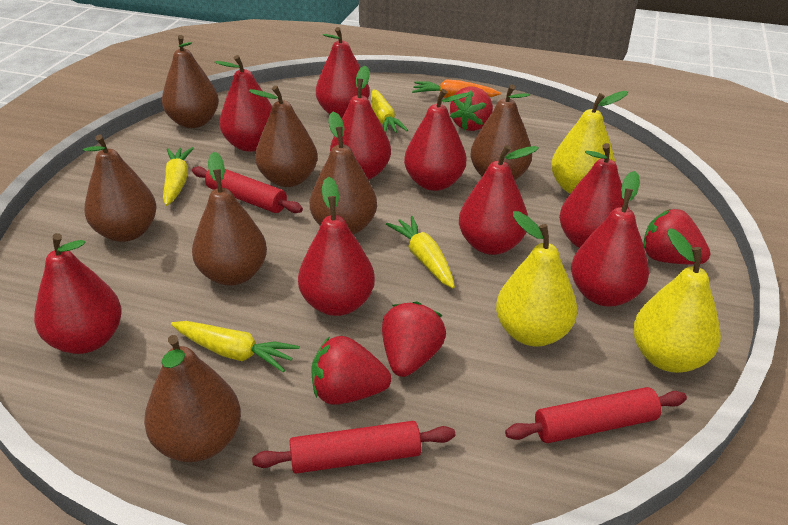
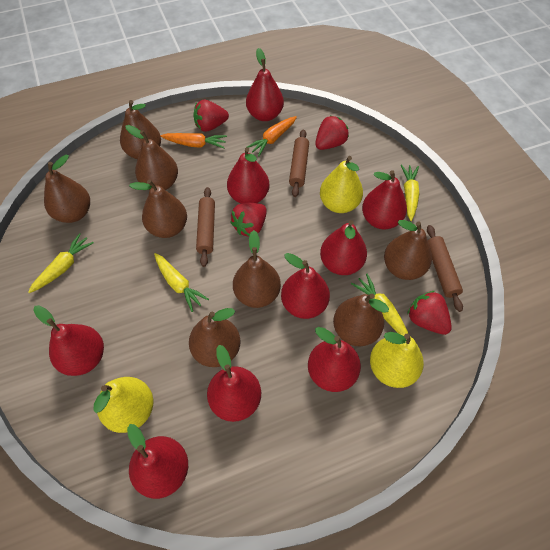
brown pear: 7 -> 8
brown rolling pin: 0 -> 3
orange carrot: 1 -> 2
red rolling pin: 3 -> 0

